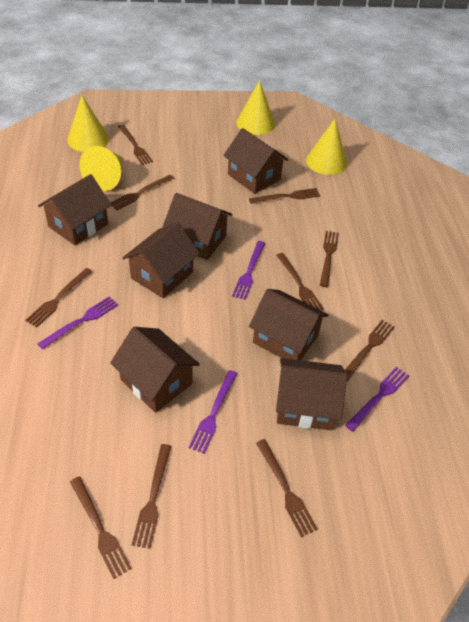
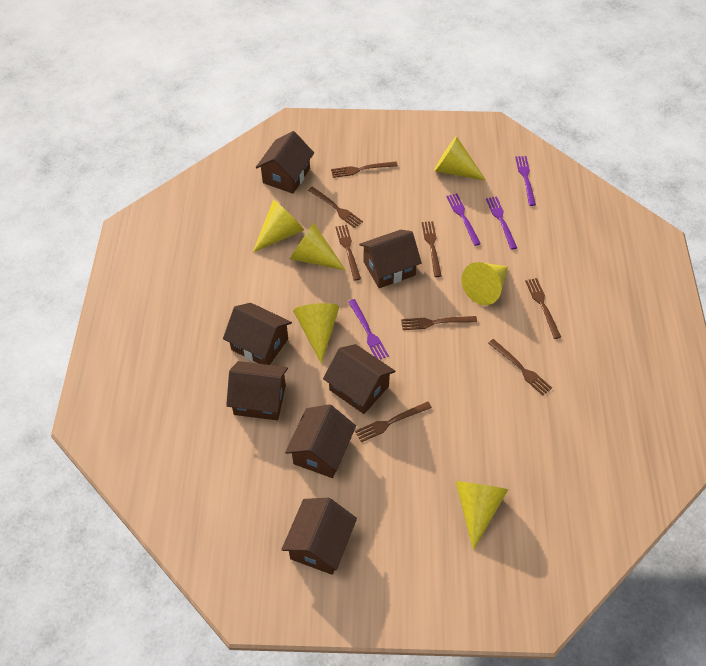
brown fork: 10 -> 8
yellow cone: 4 -> 6

